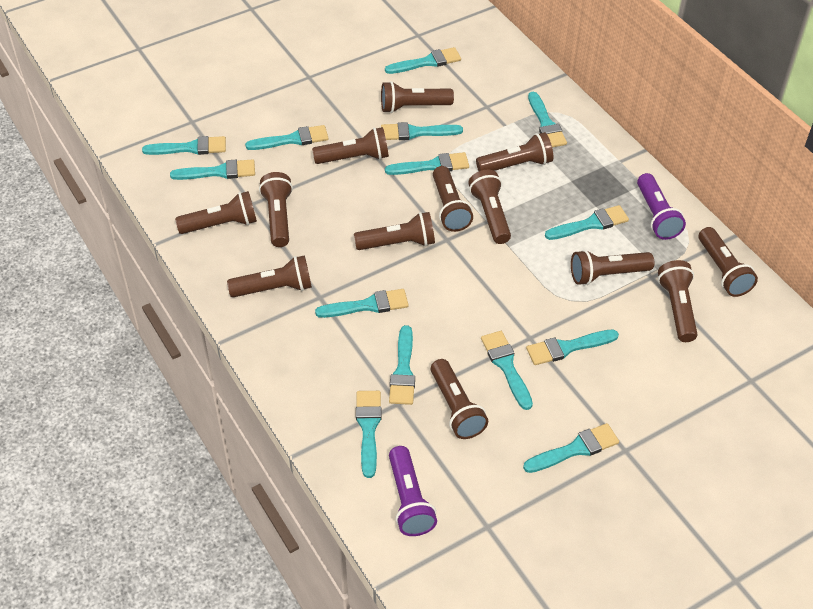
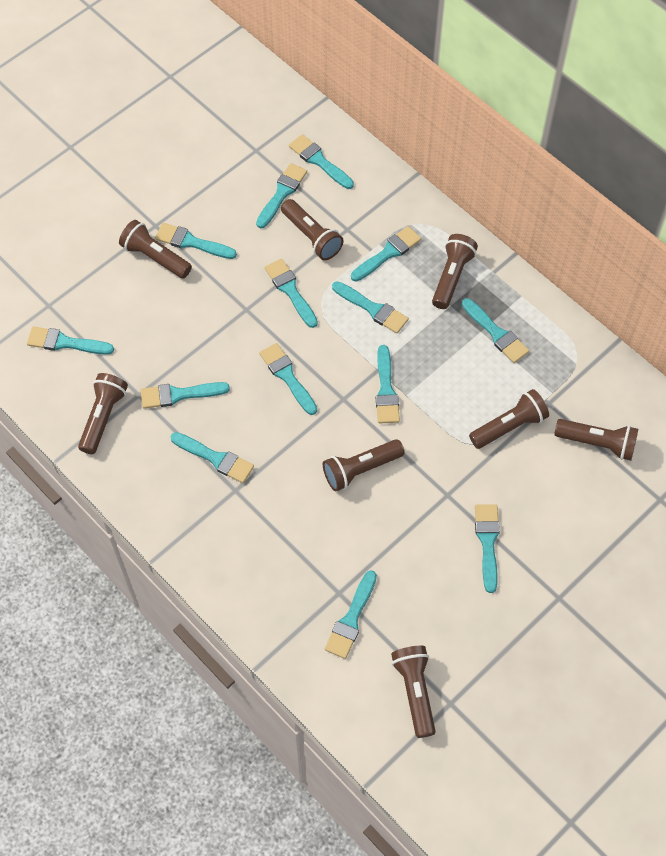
brown flashlight: 13 -> 8
purple flashlight: 2 -> 0

